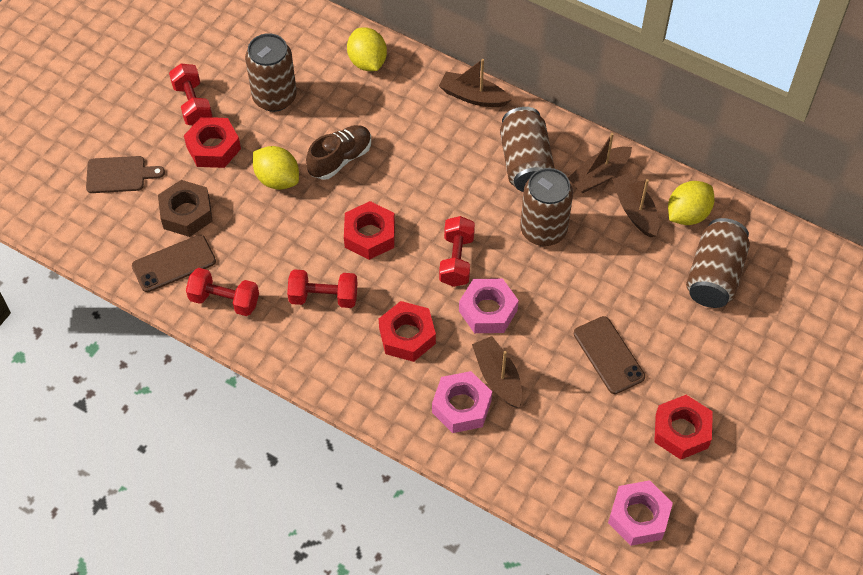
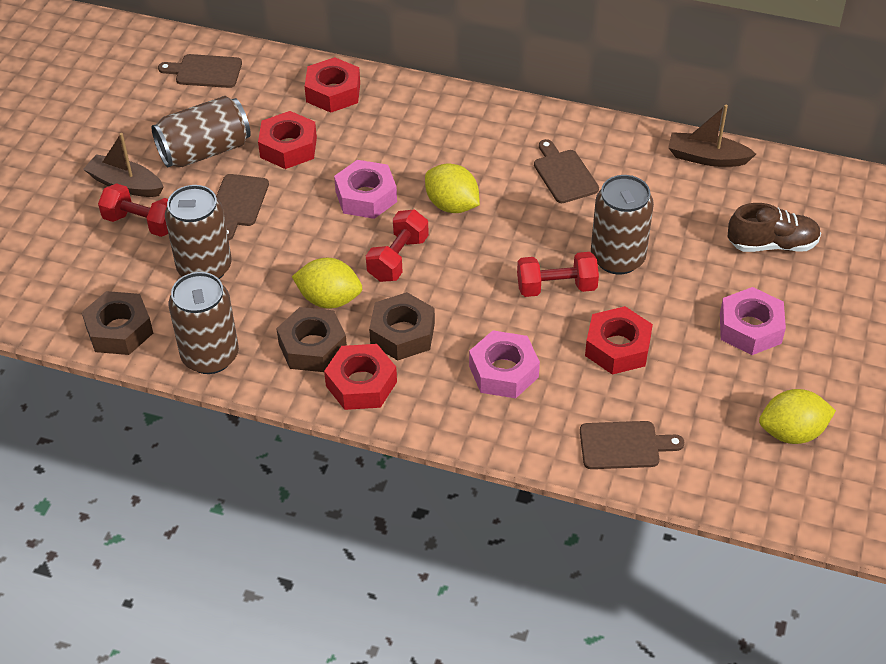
brown boat: 4 -> 2
brown cutting board: 1 -> 4
brown nut: 1 -> 3
brown phone: 2 -> 0
red dumbbell: 4 -> 3

